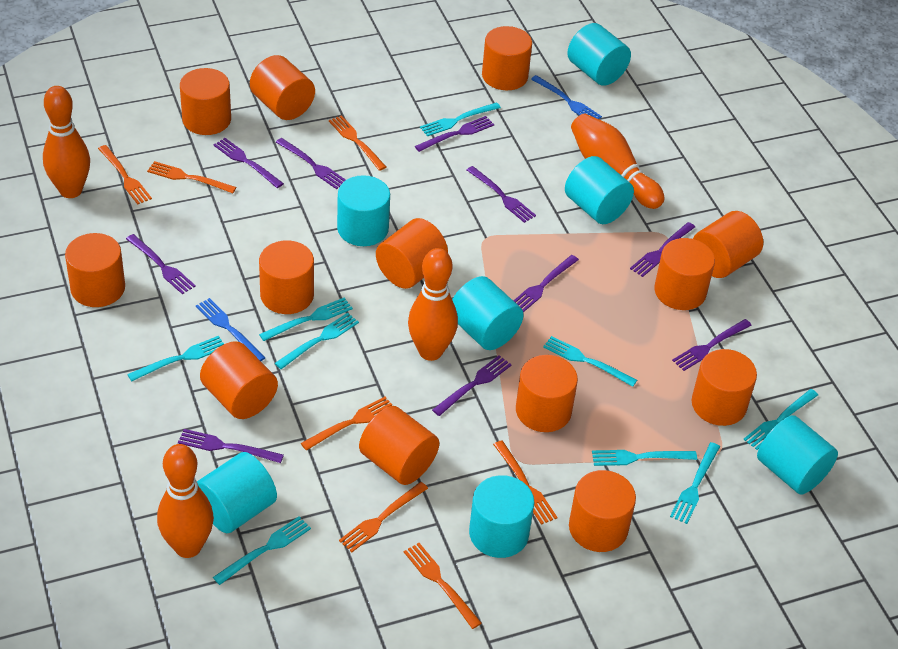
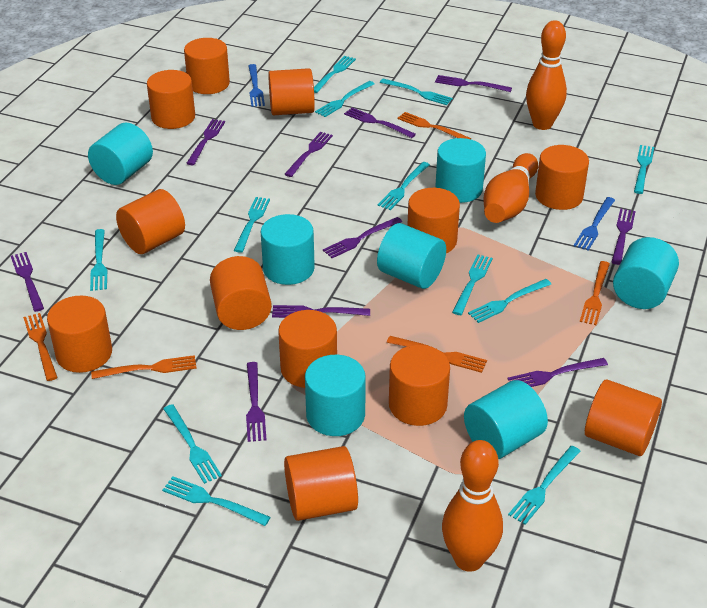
orange bowling pin: 4 -> 3
orange cylinder: 13 -> 12
orange fork: 7 -> 5
turquoise fork: 9 -> 12

